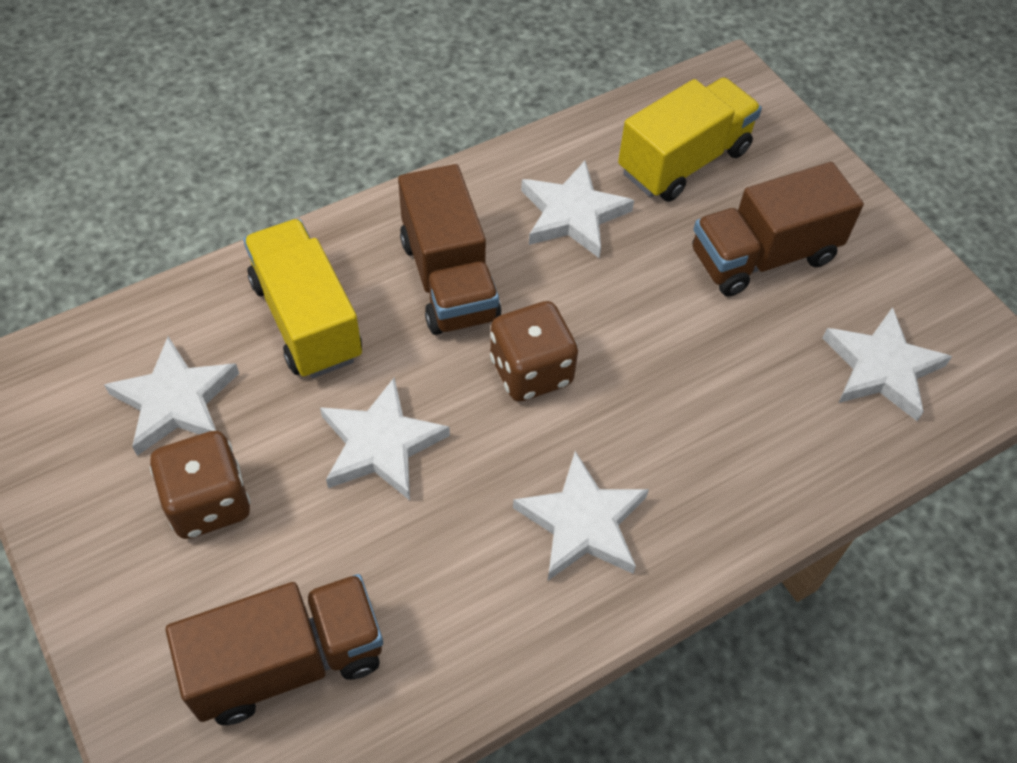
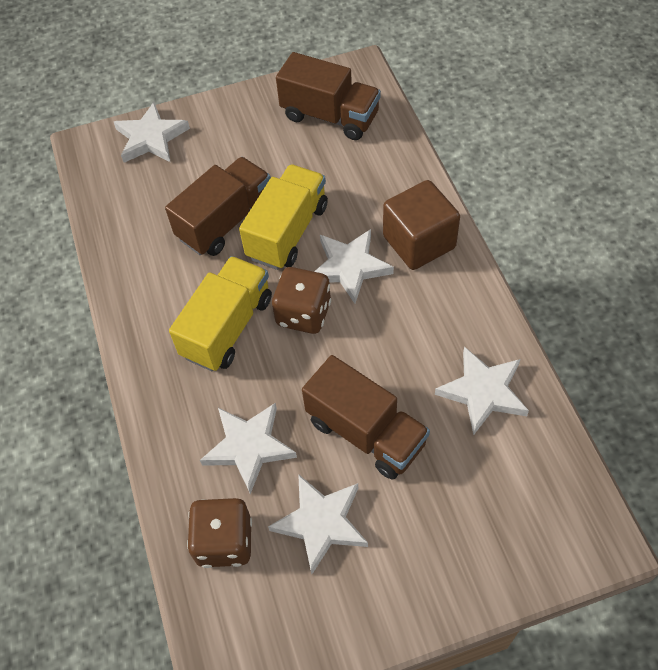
brown cube: 0 -> 1

